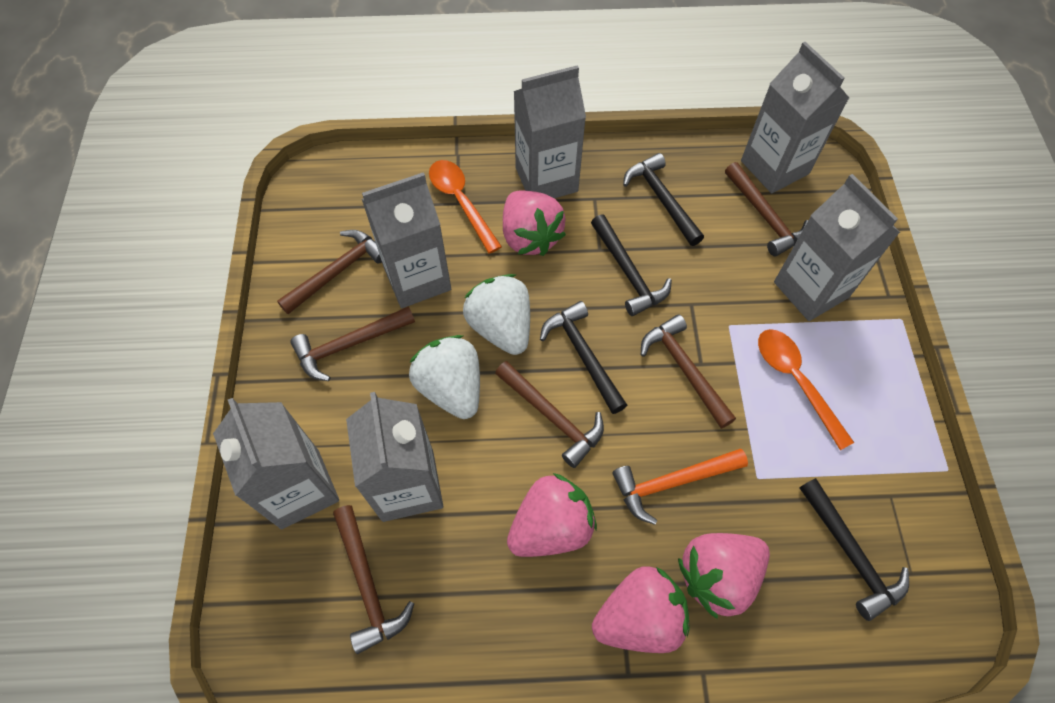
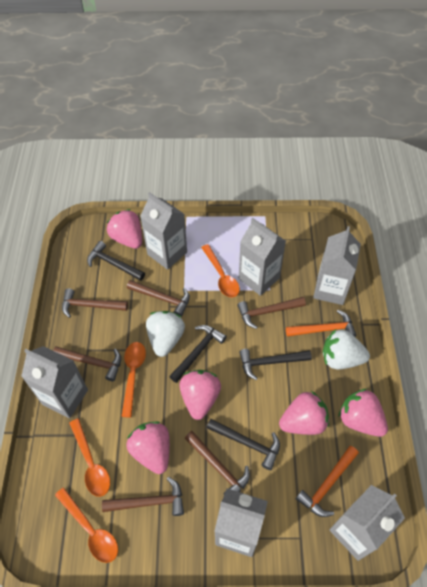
orange hammer: 1 -> 2
orange spoon: 2 -> 4
pink strawberry: 4 -> 5

